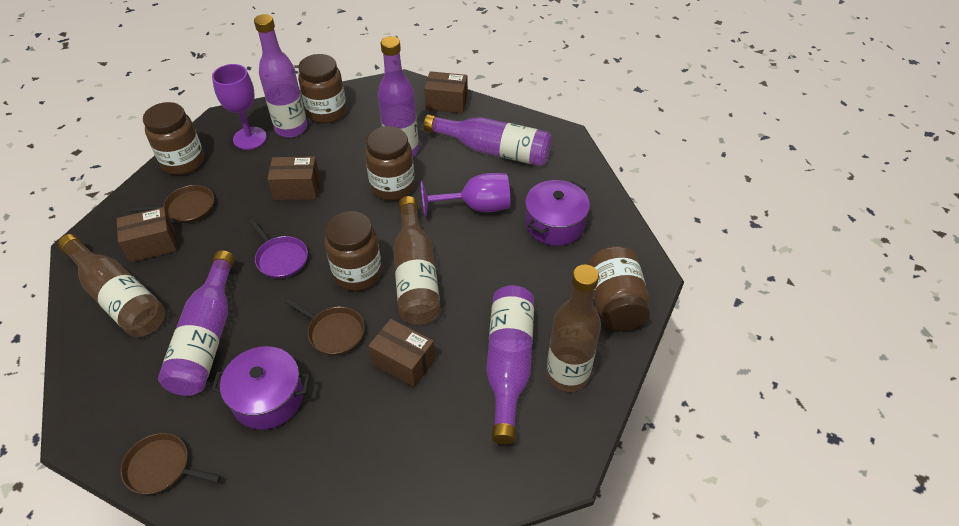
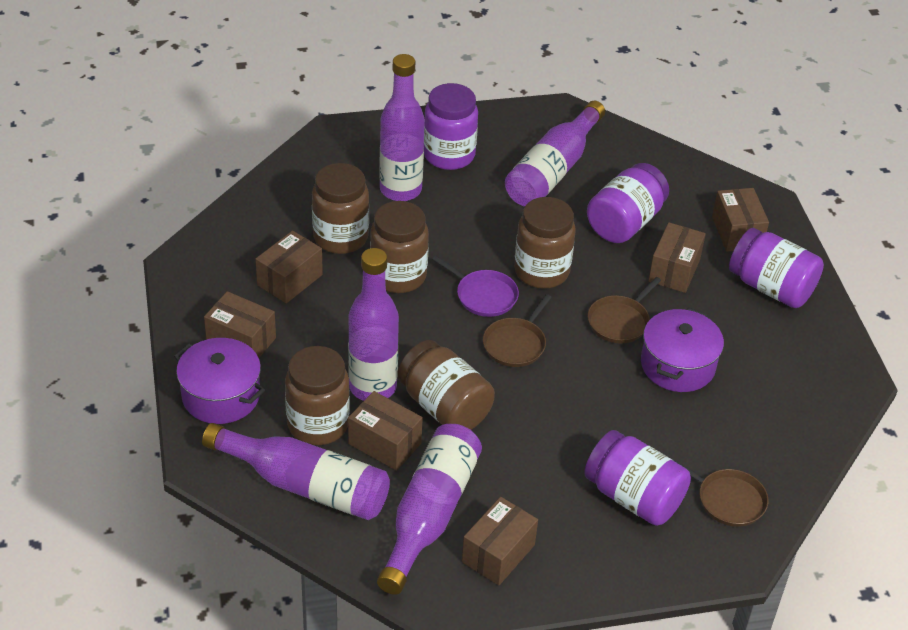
brown bottle: 3 -> 0
brown box: 4 -> 6
purple goblet: 2 -> 0
purple jar: 0 -> 4

